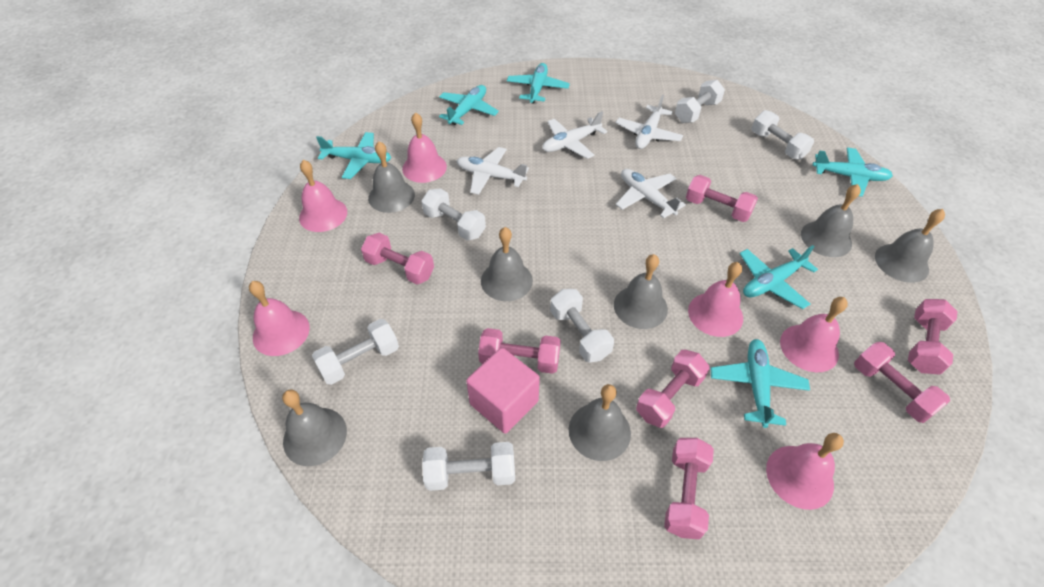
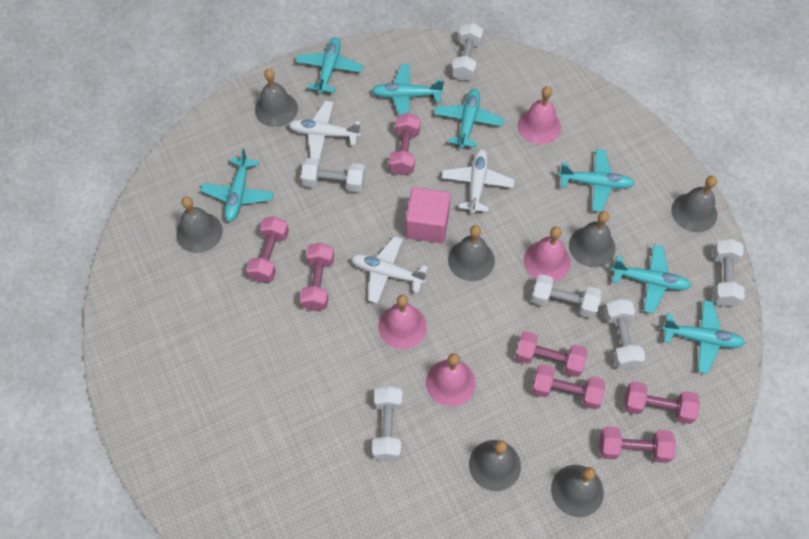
pink bell: 6 -> 4
turquoise plane: 6 -> 7
white plane: 4 -> 3

